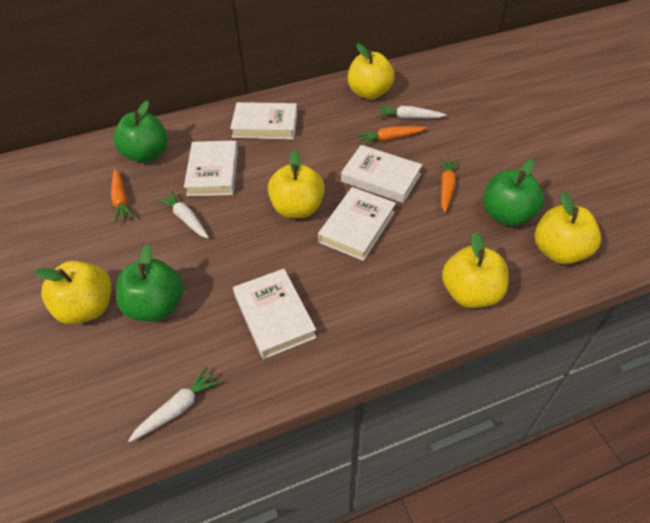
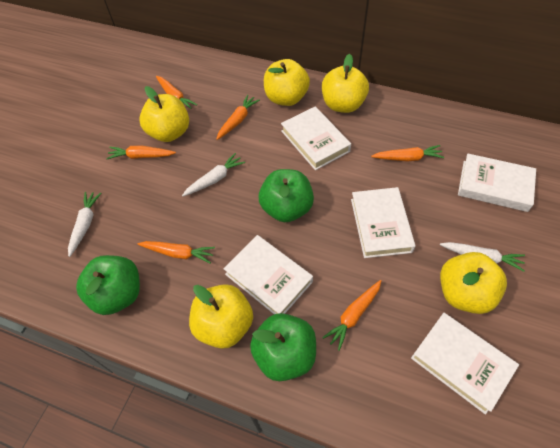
orange carrot: 3 -> 6

